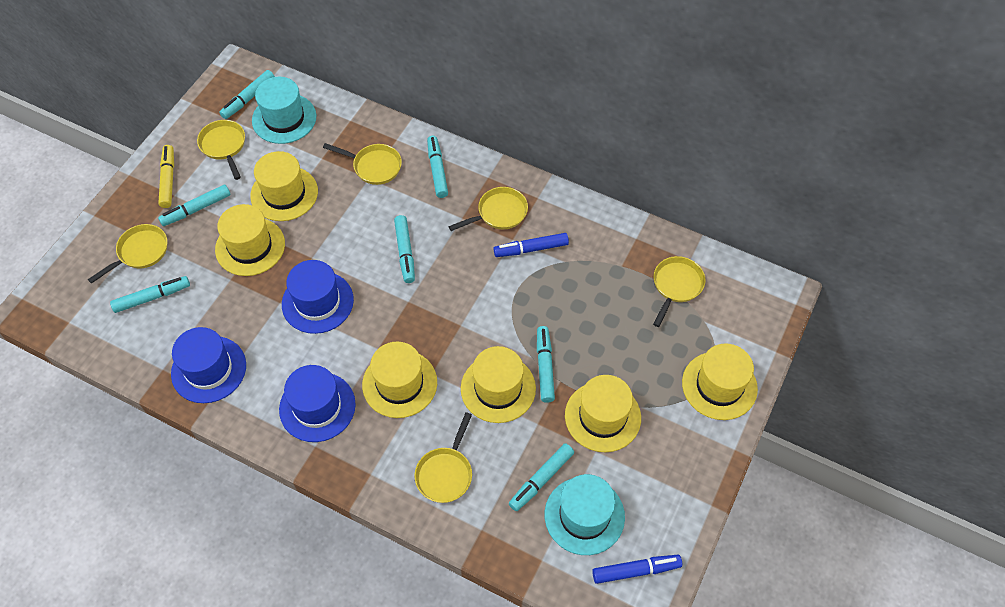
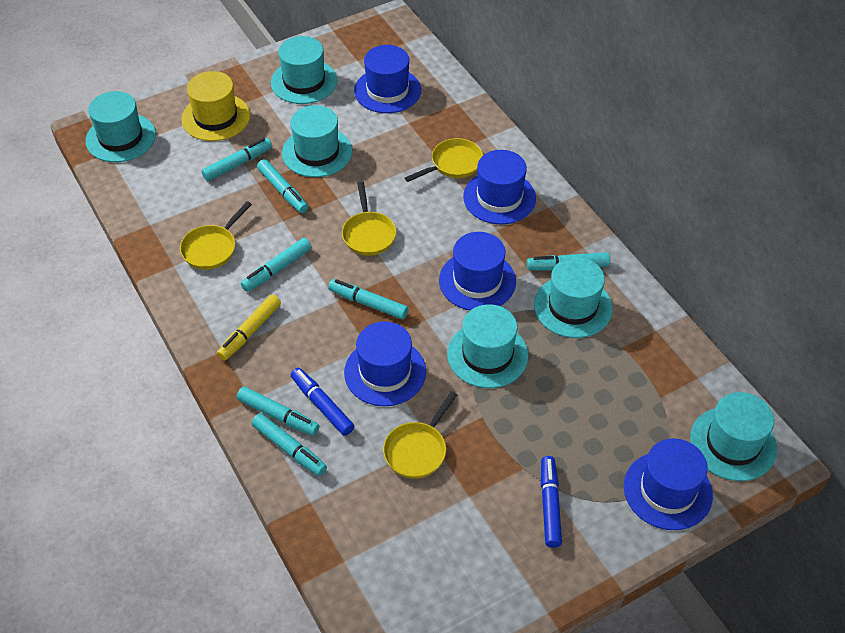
blue hat: 3 -> 5
turquoise hat: 2 -> 6
yellow hat: 6 -> 1
yellow pan: 6 -> 4

